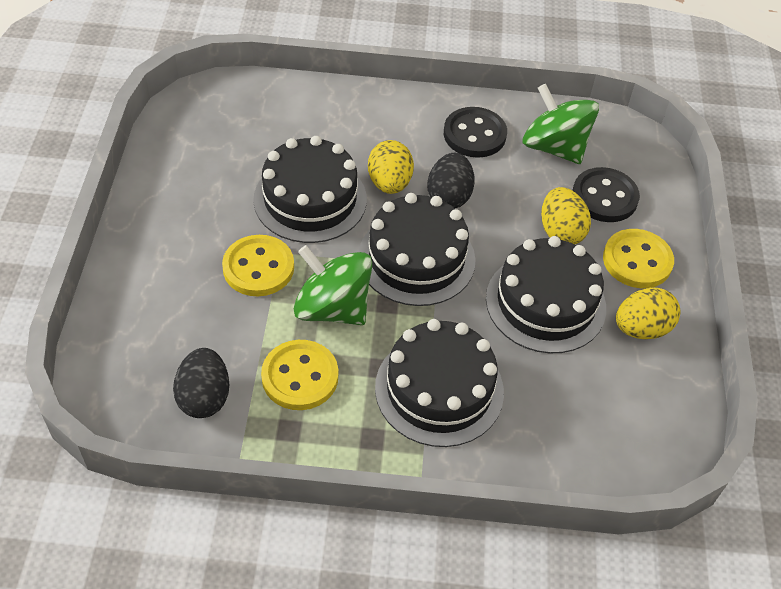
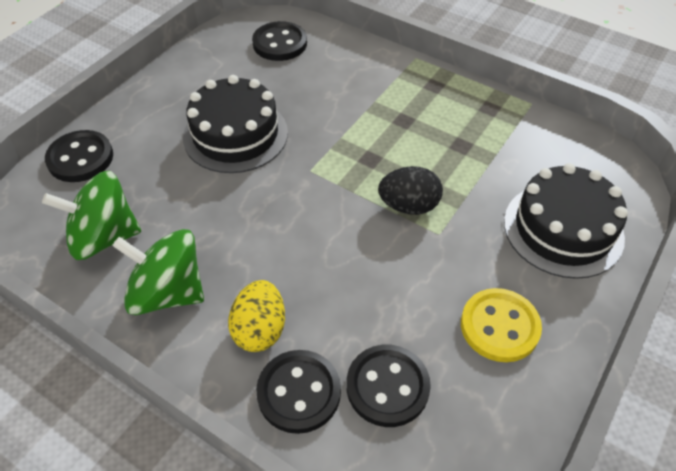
black button: 2 -> 4
black cake: 4 -> 2
black egg: 2 -> 1
yellow button: 3 -> 1
yellow egg: 3 -> 1

